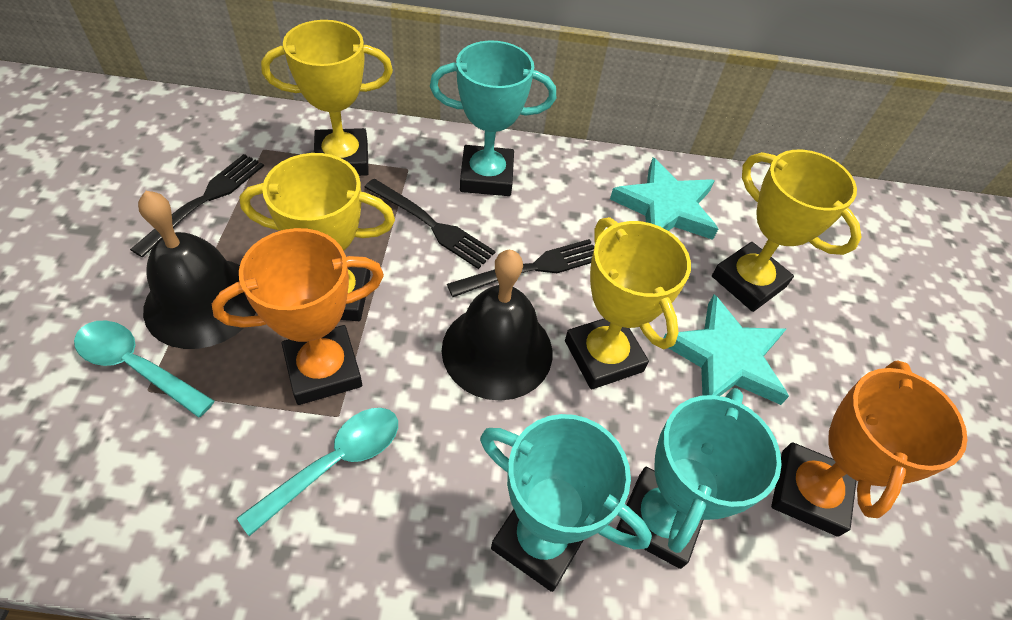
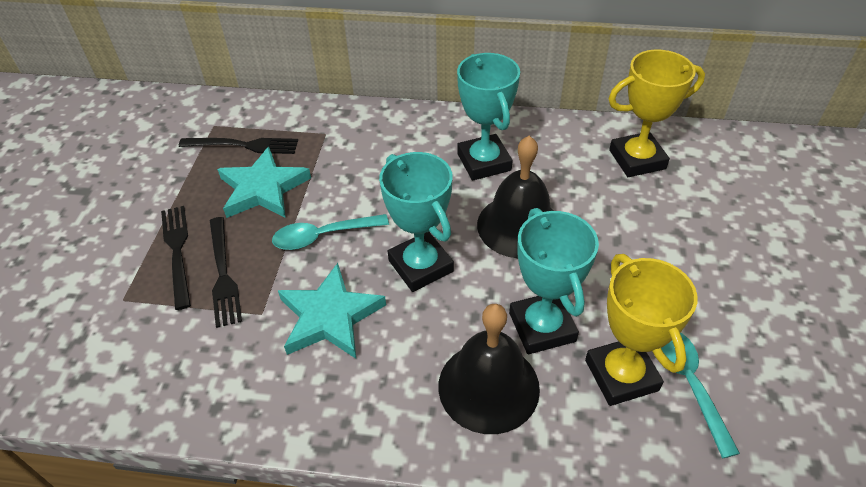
orange trophy: 2 -> 0
yellow trophy: 4 -> 2

